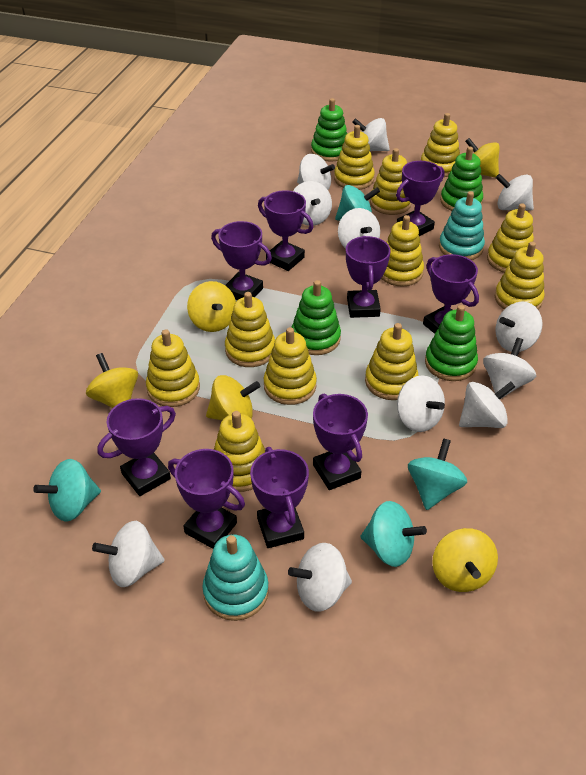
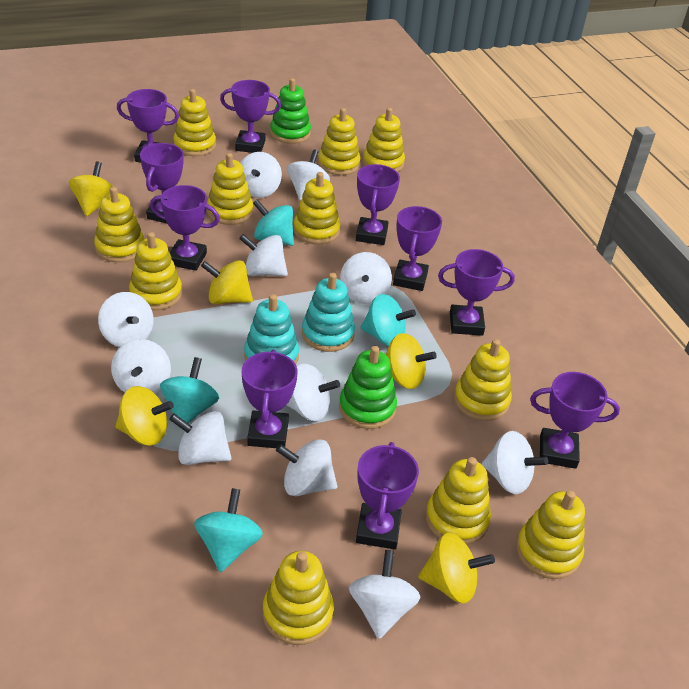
green stacking toy: 4 -> 2
purple trophy: 9 -> 10

